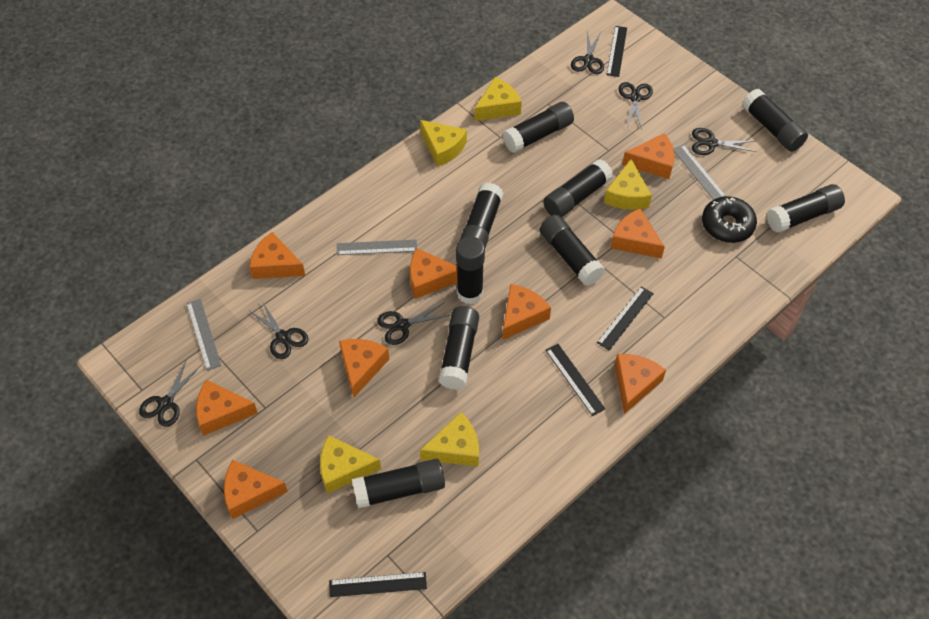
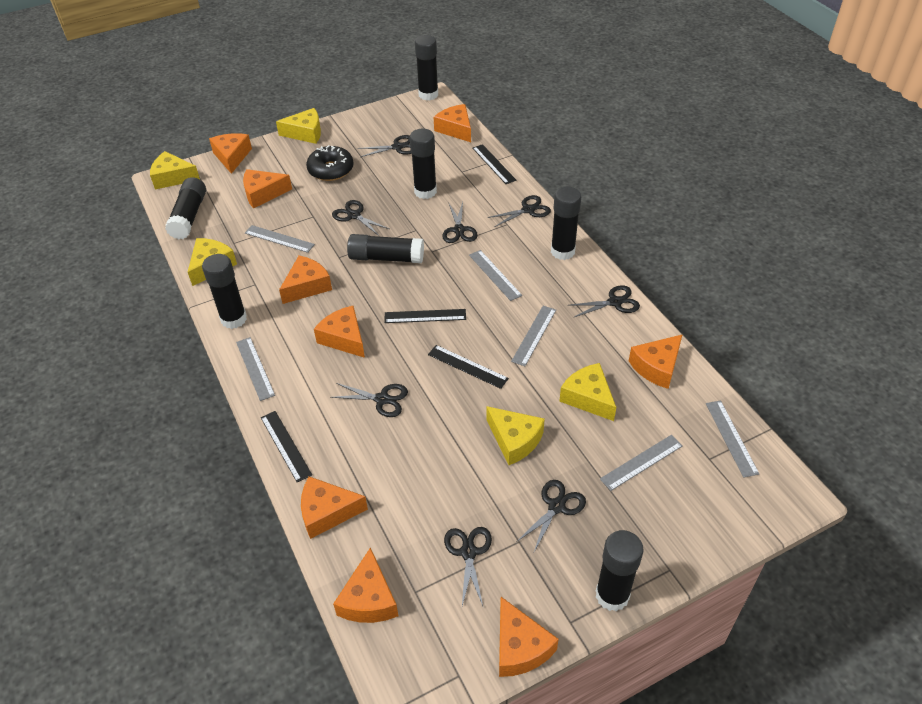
black glue stick: 9 -> 7
black scissors: 6 -> 8
grey ruler: 3 -> 6

